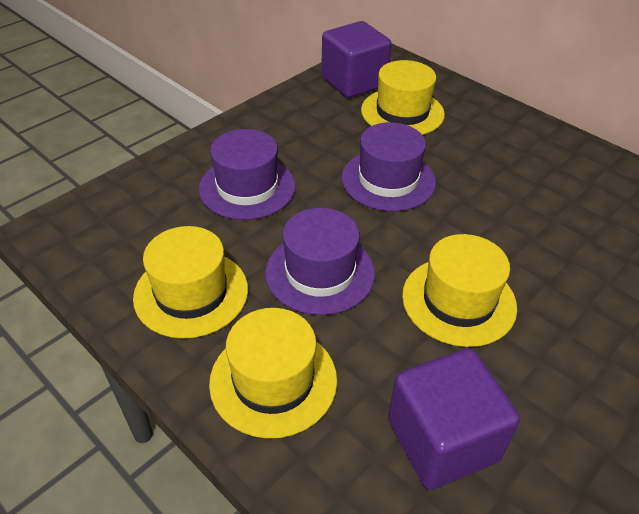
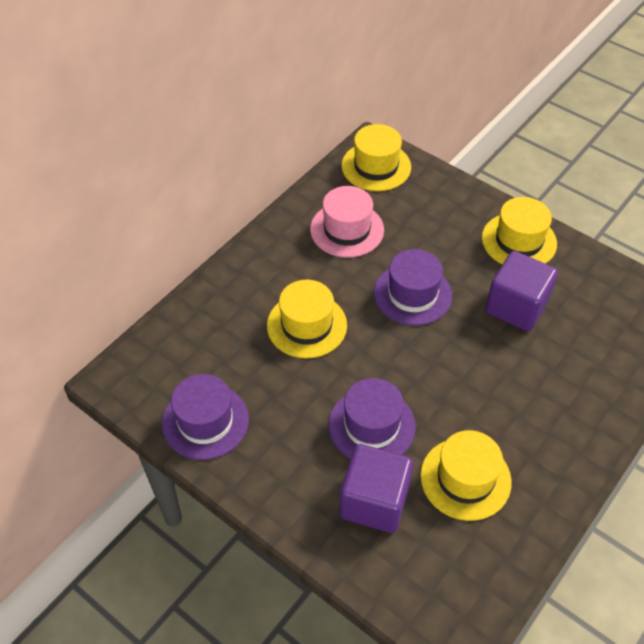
pink hat: 0 -> 1

